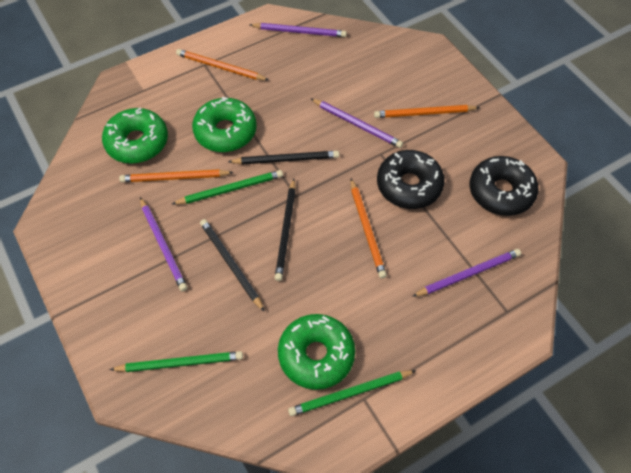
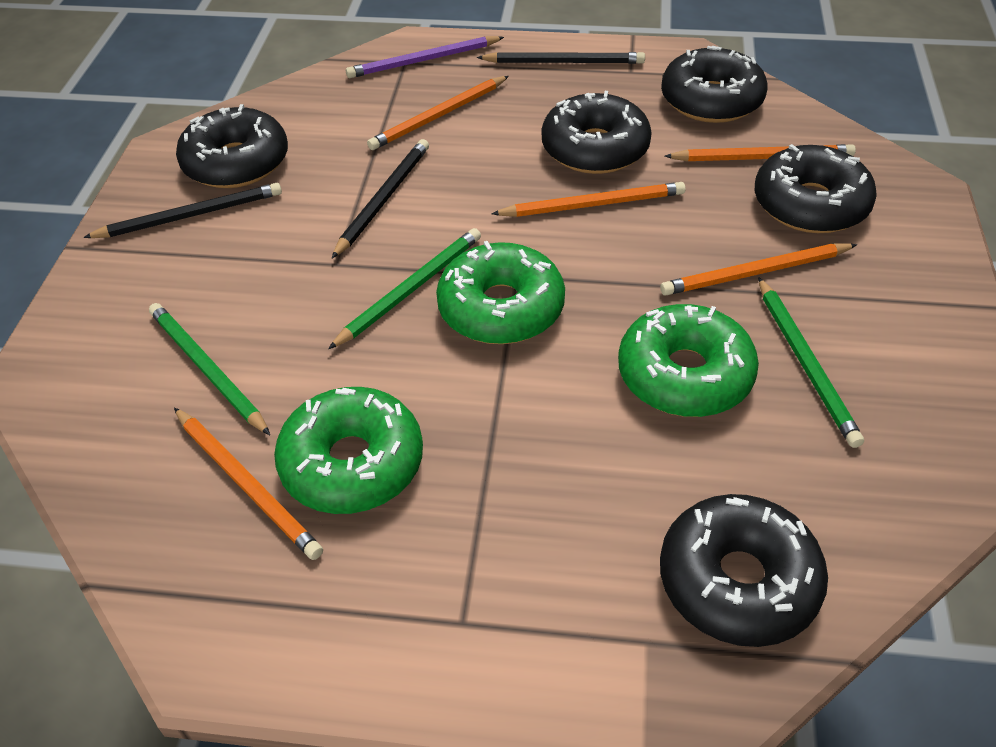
black donut: 2 -> 5
orange pencil: 4 -> 5
purple pencil: 4 -> 1

